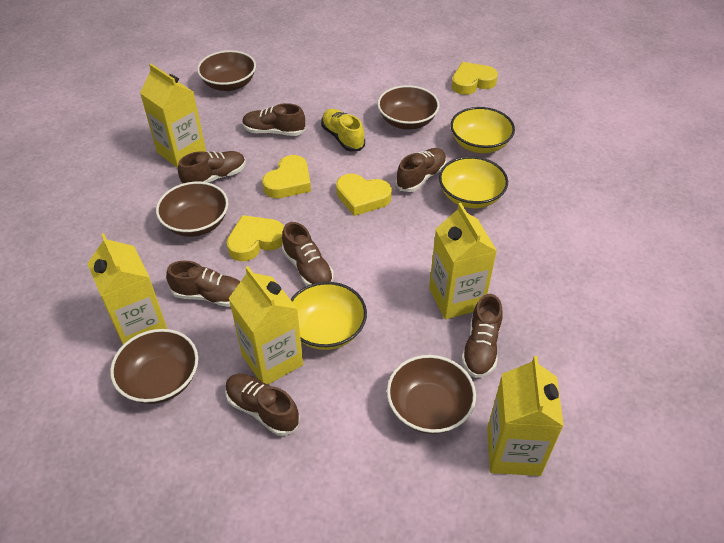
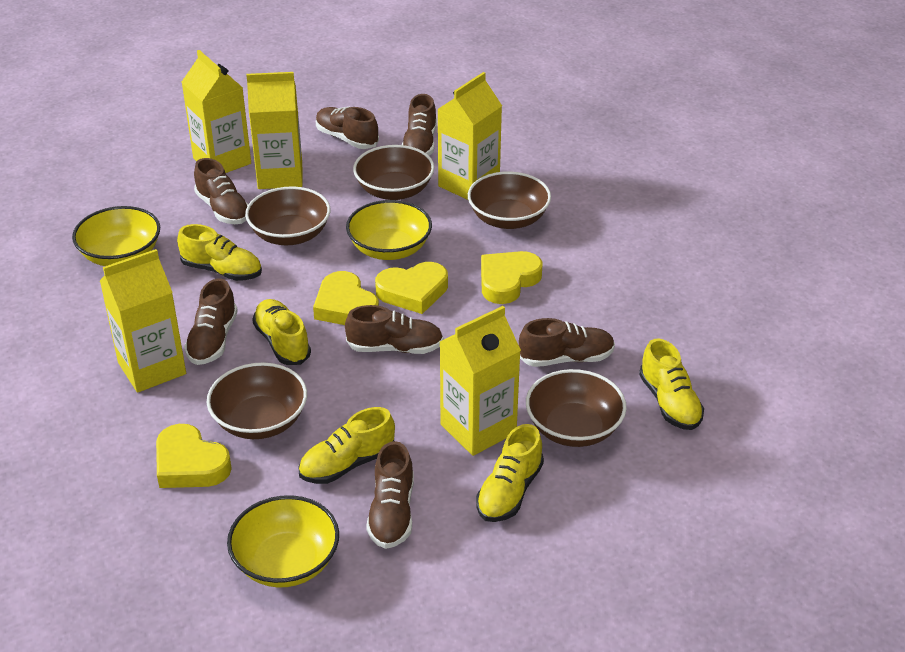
yellow shoe: 1 -> 5

